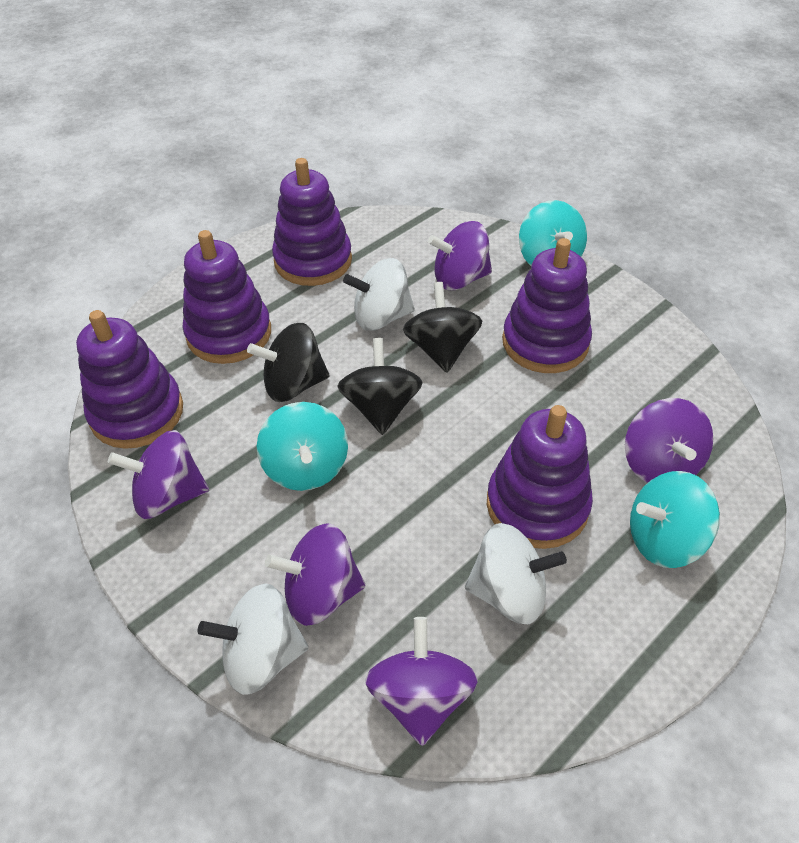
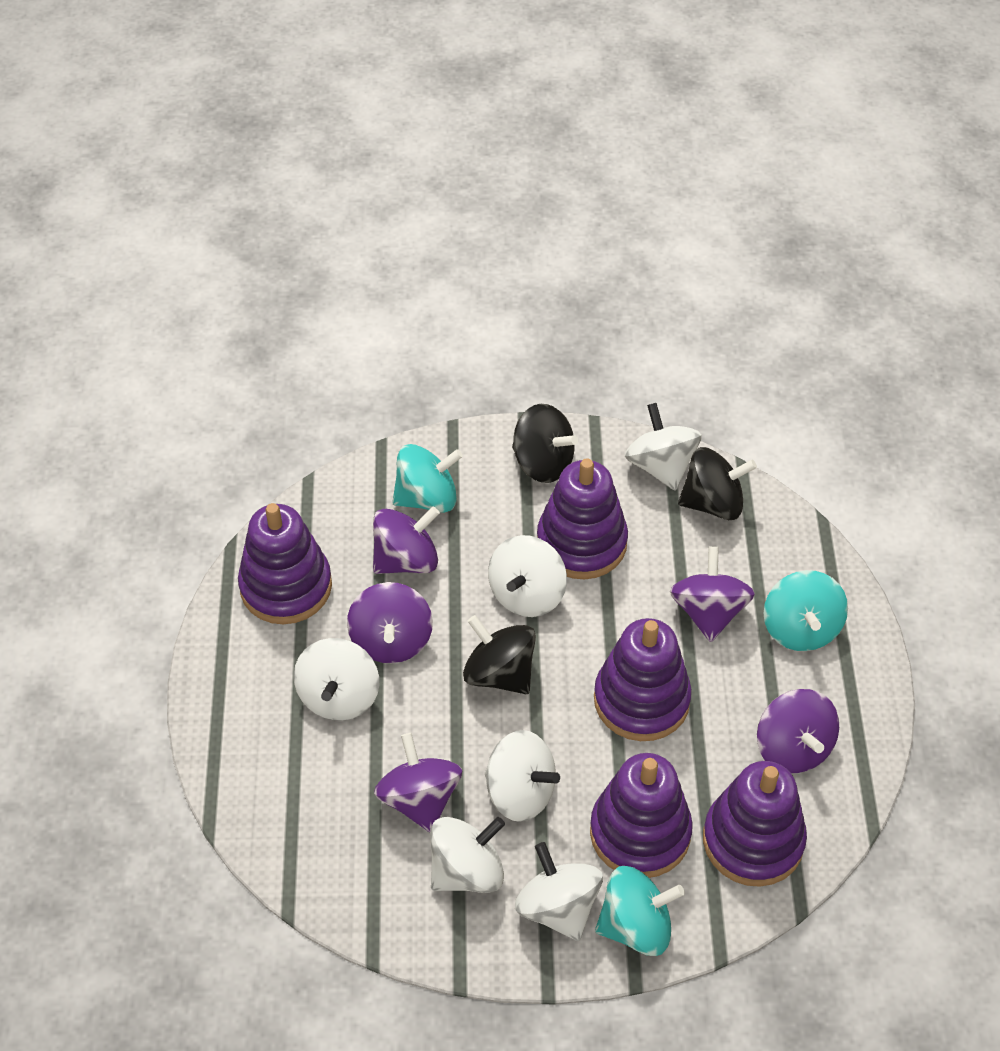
white spinning top: 3 -> 6

